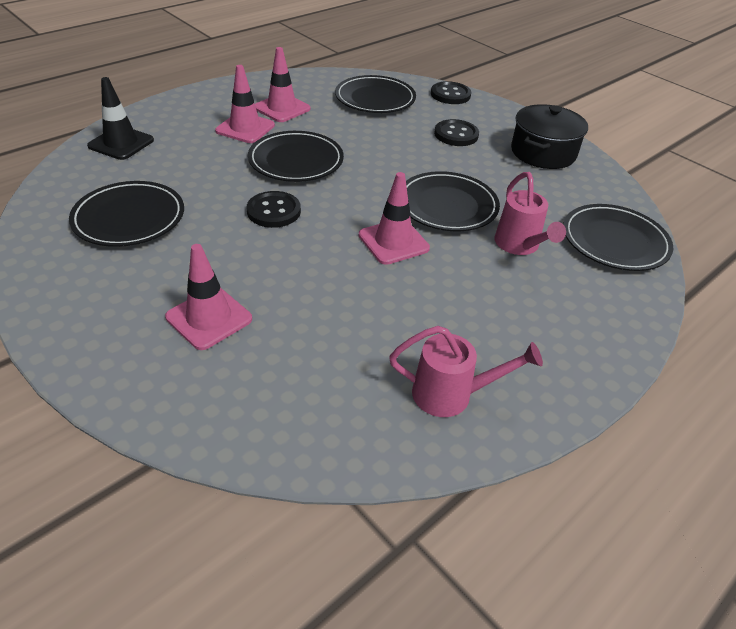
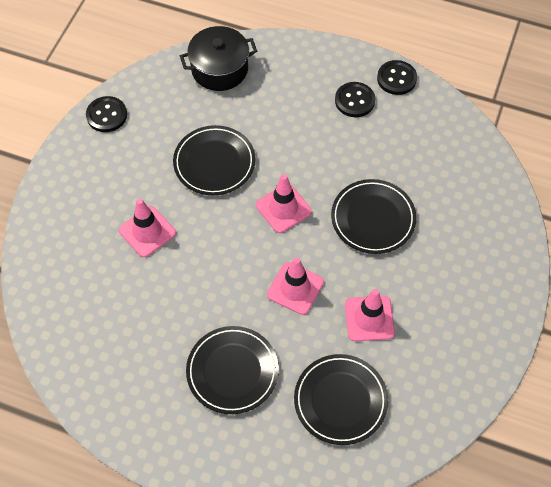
black plate: 5 -> 4
black traffic cone: 1 -> 0
pink watering can: 2 -> 0

